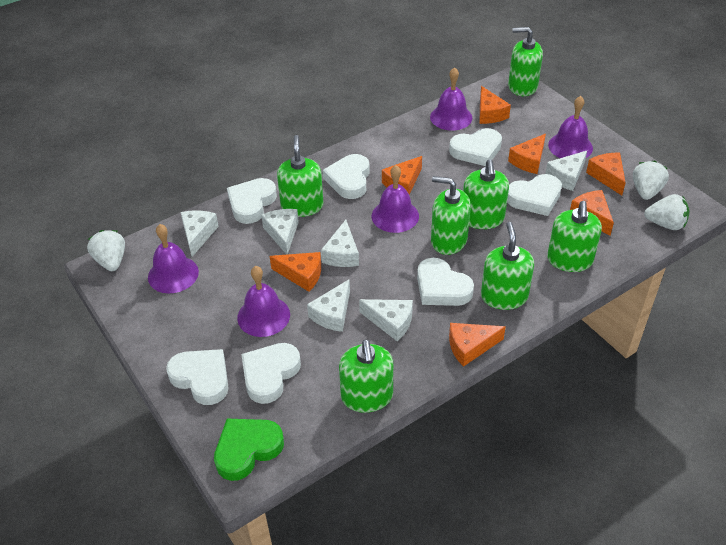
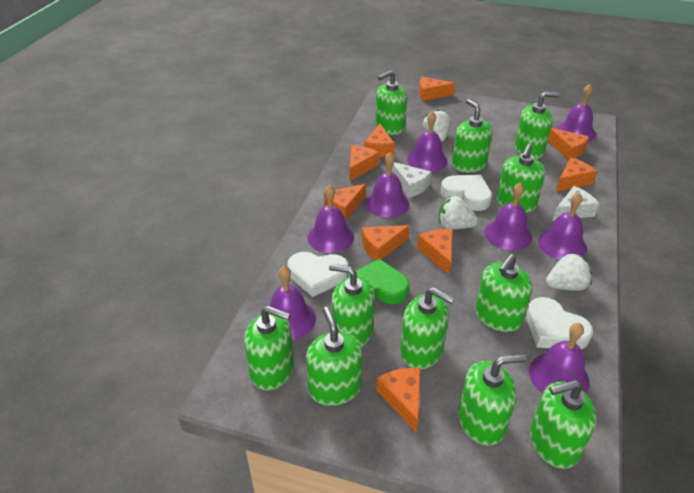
green soap dispenser: 7 -> 11
orange cheese: 7 -> 9
purple bell: 5 -> 8
white cheese: 6 -> 2
white heart: 7 -> 3

